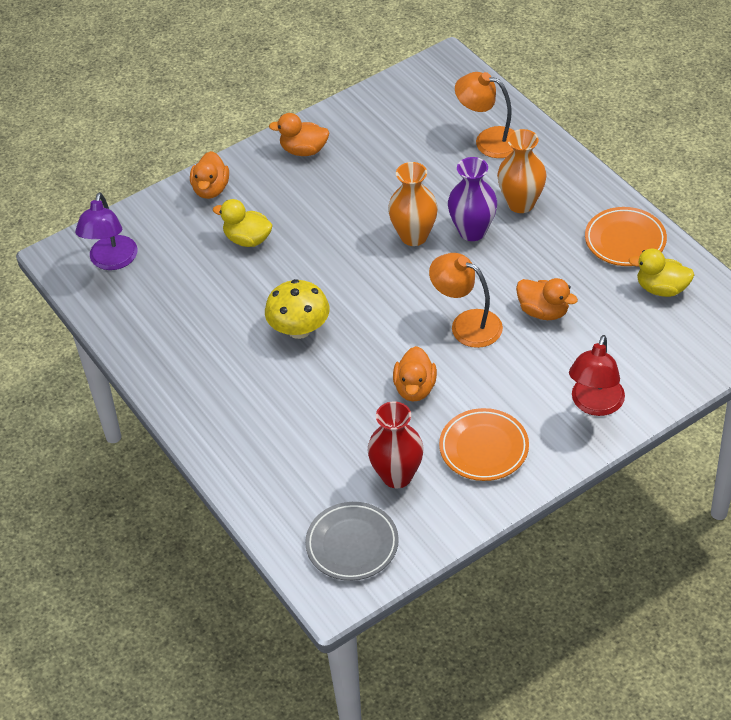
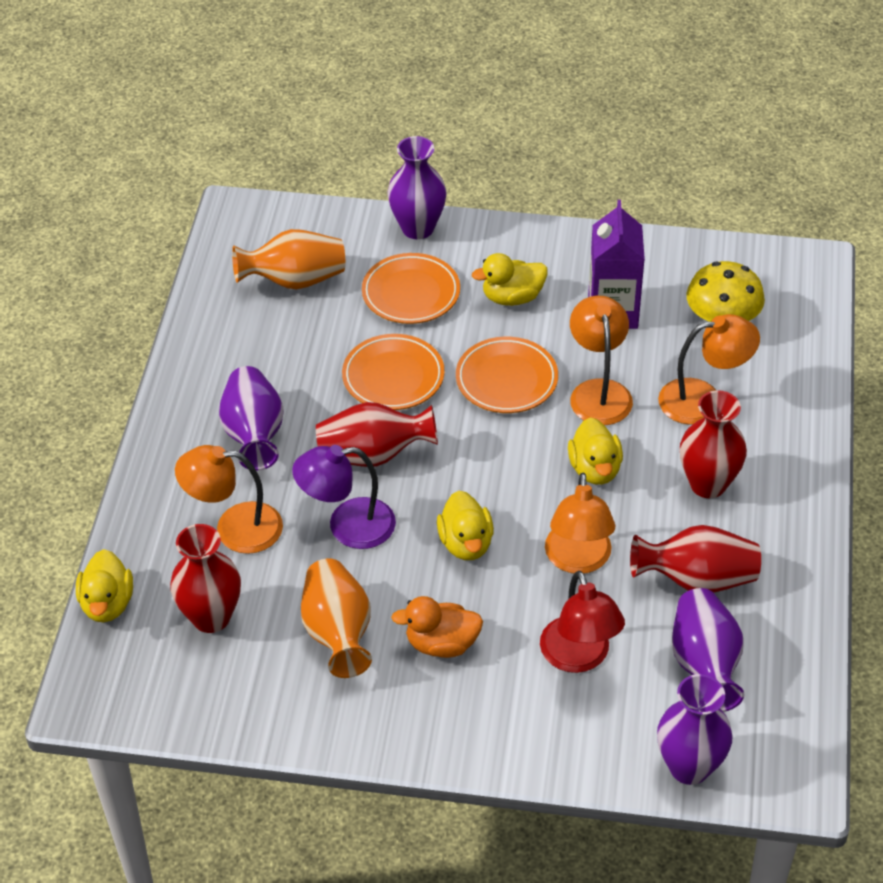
grey plate: 1 -> 0
orange duck: 4 -> 1
orange lamp: 2 -> 4
orange plate: 2 -> 3
purple carton: 0 -> 1
purple vase: 1 -> 4
red vase: 1 -> 4
yellow duck: 2 -> 4

